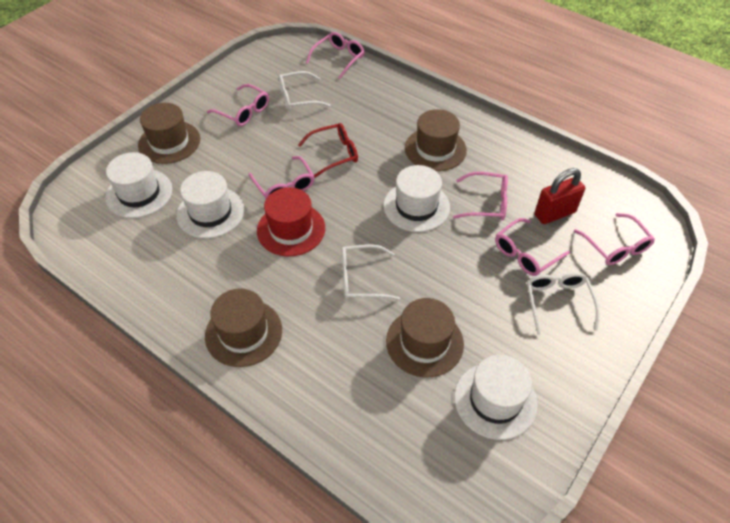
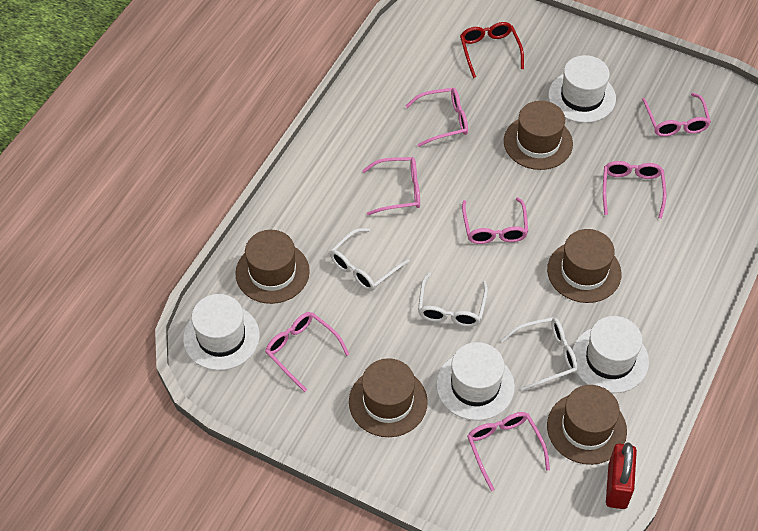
brown hat: 4 -> 5
pink glasses: 6 -> 7
red hat: 1 -> 0

